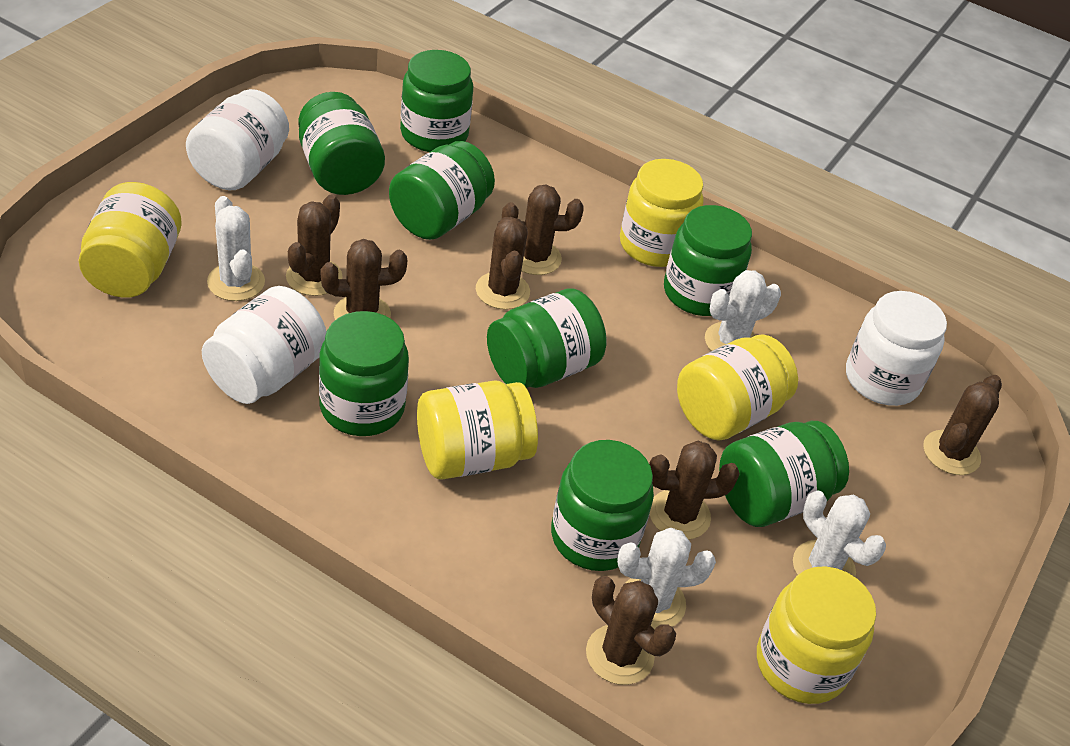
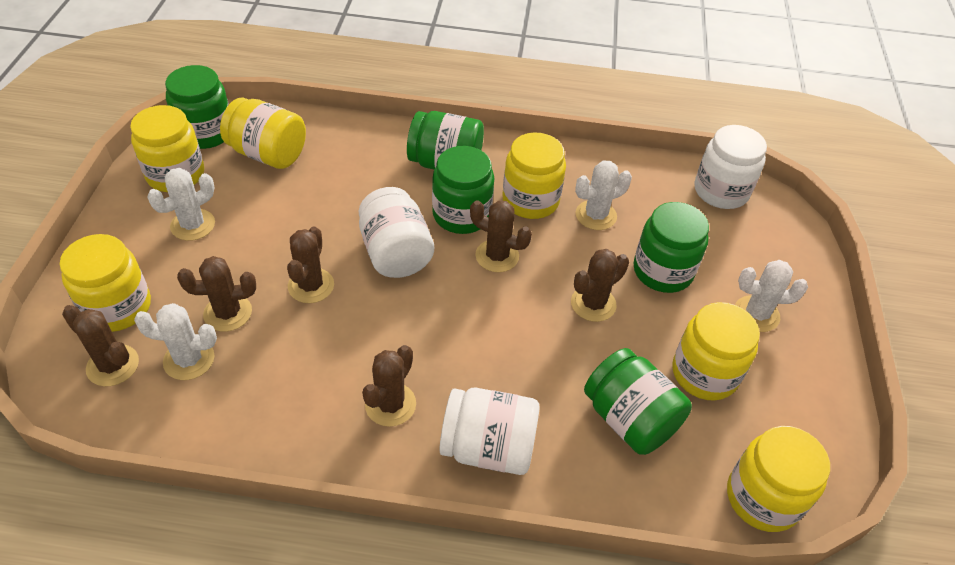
brown cactus: 7 -> 6
green jar: 8 -> 5
yellow jar: 5 -> 6

